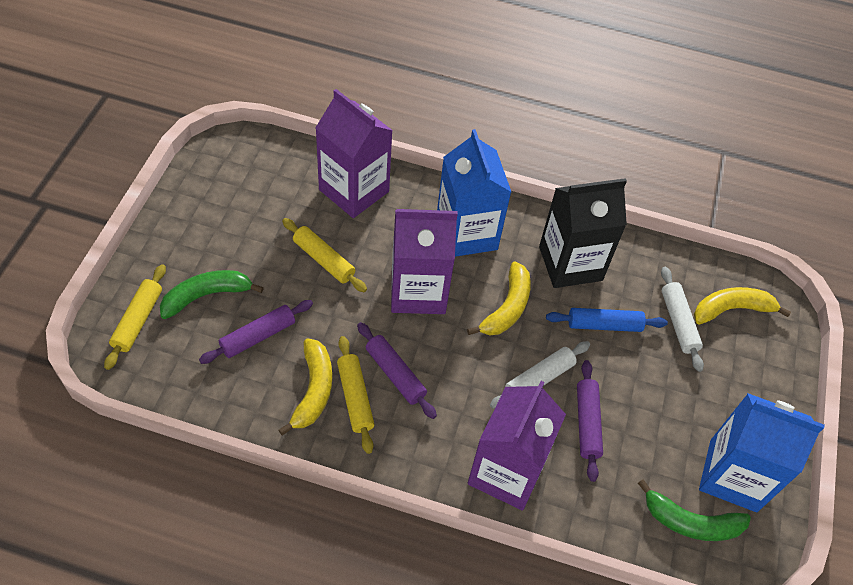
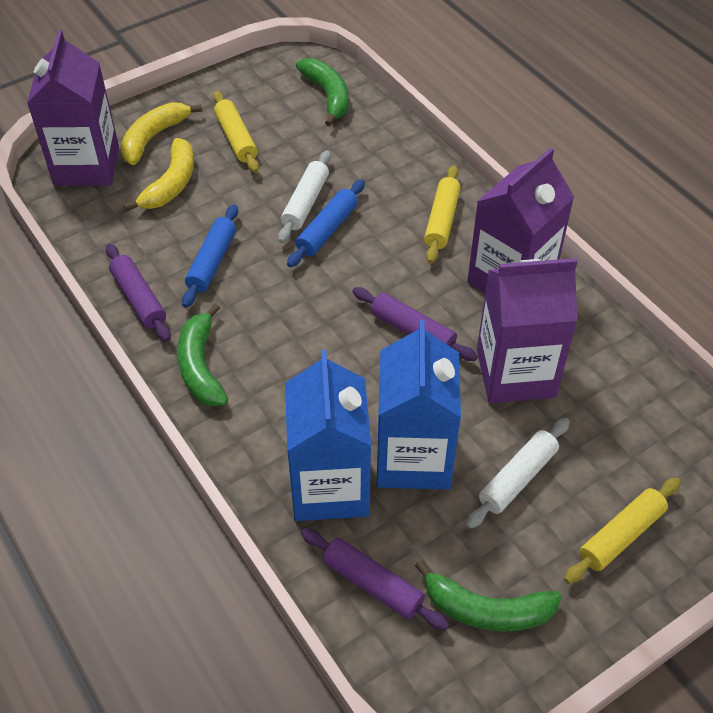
black carton: 1 -> 0
blue rolling pin: 1 -> 2
green banana: 2 -> 3
yellow banana: 3 -> 2

